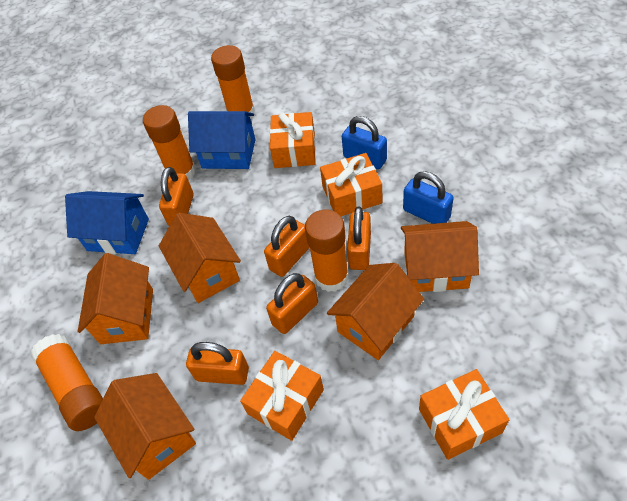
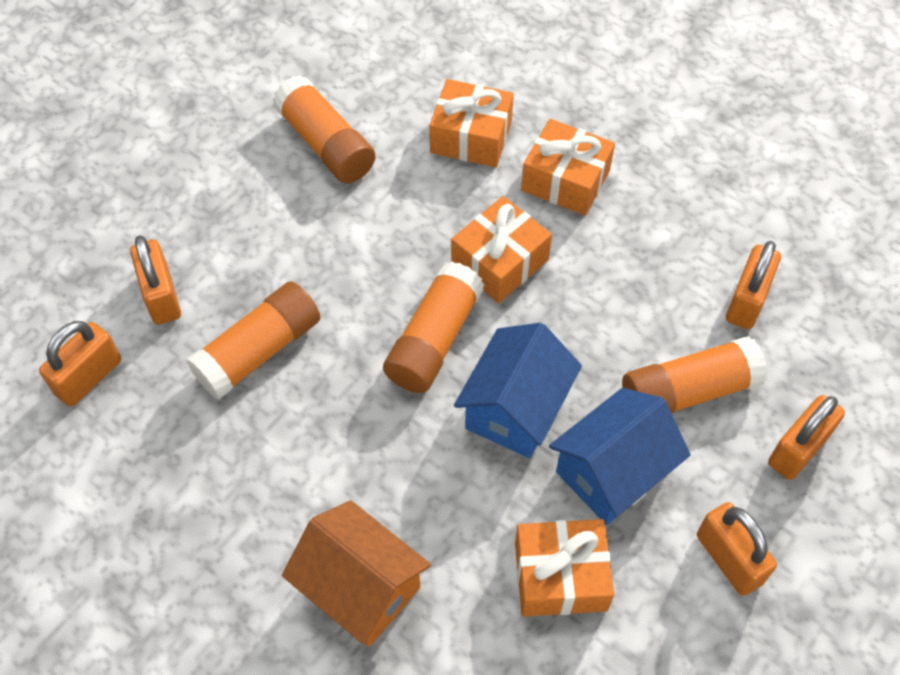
blue padlock: 2 -> 0
orange house: 5 -> 1

